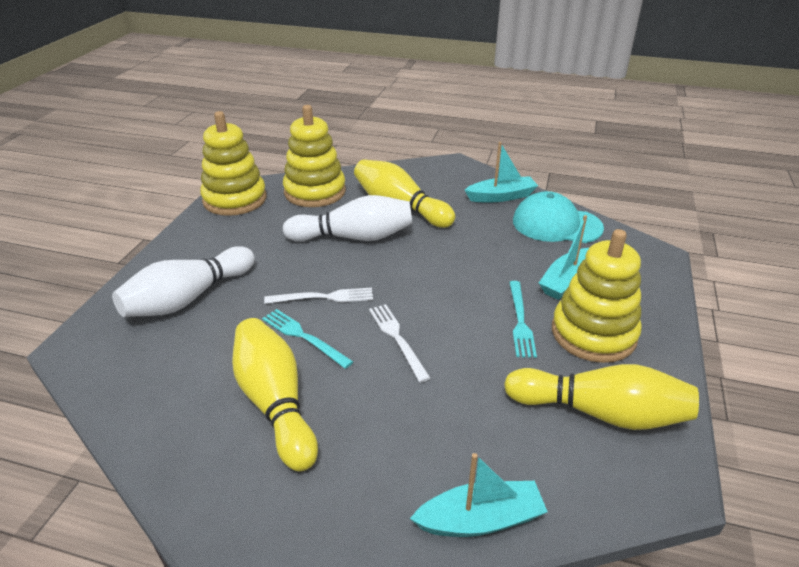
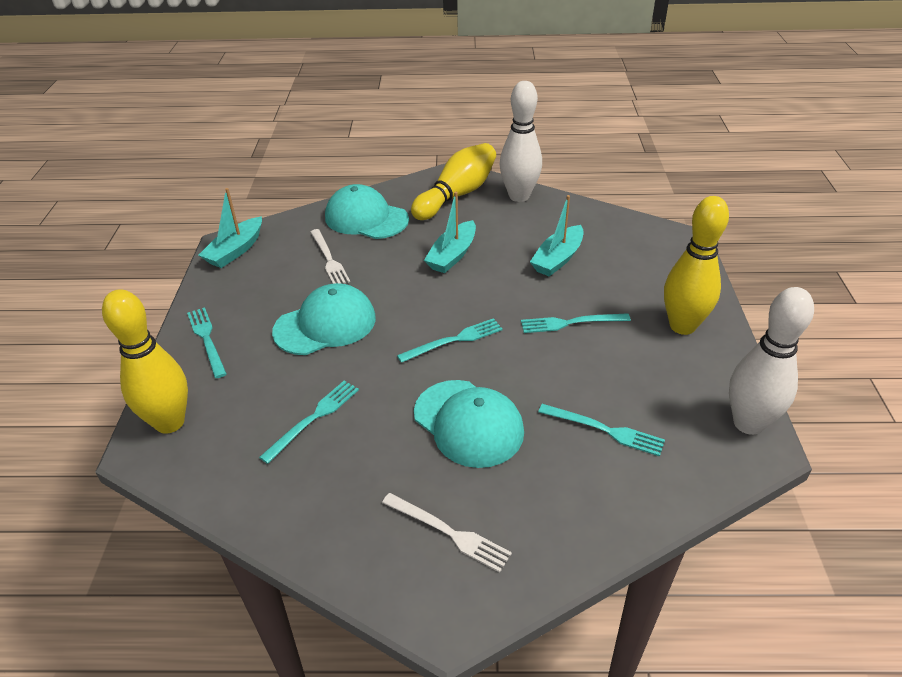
turquoise cap: 1 -> 3
turquoise fork: 2 -> 5
yellow stacking toy: 3 -> 0

